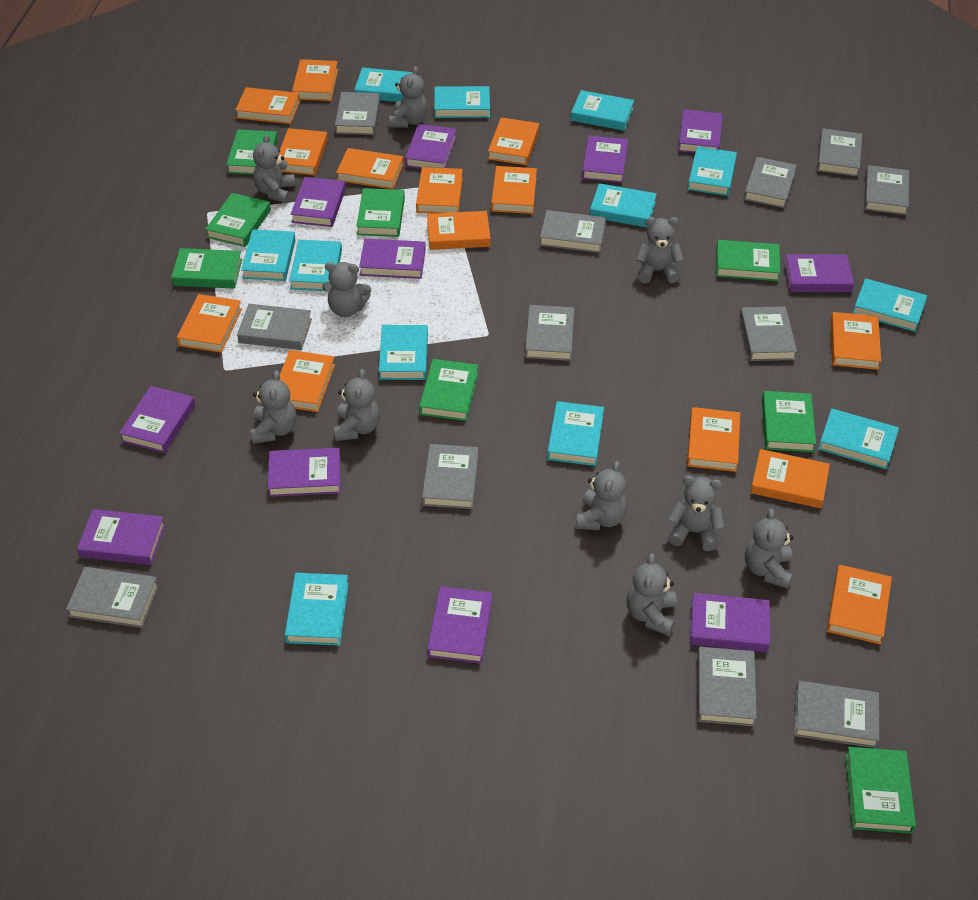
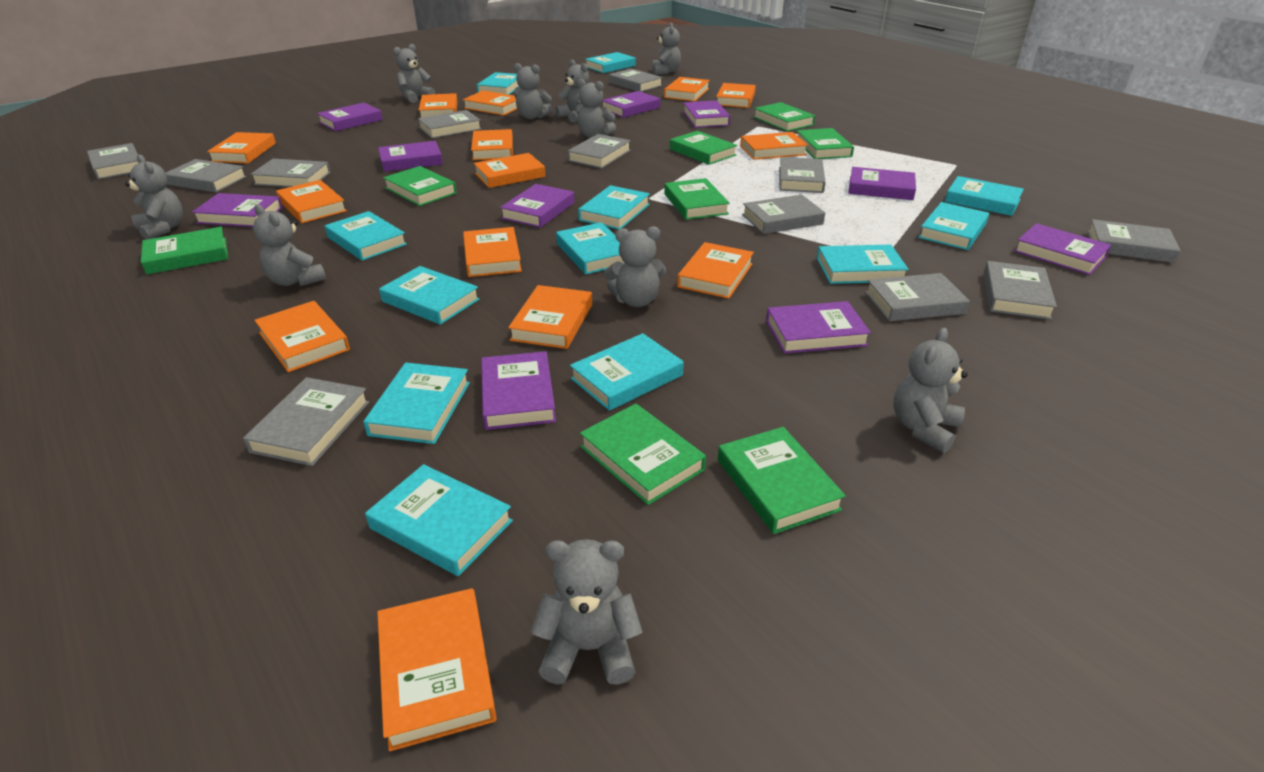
purple book: 11 -> 10

